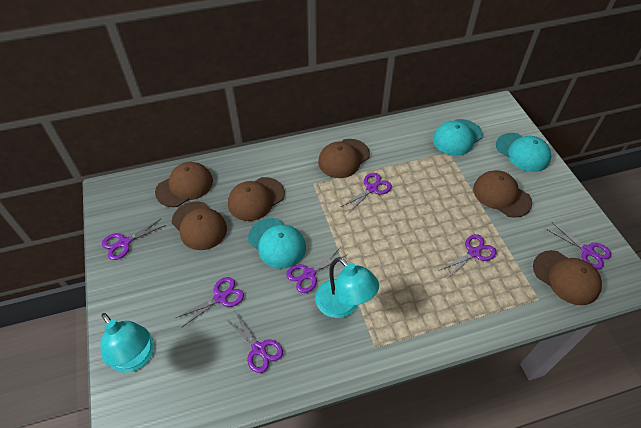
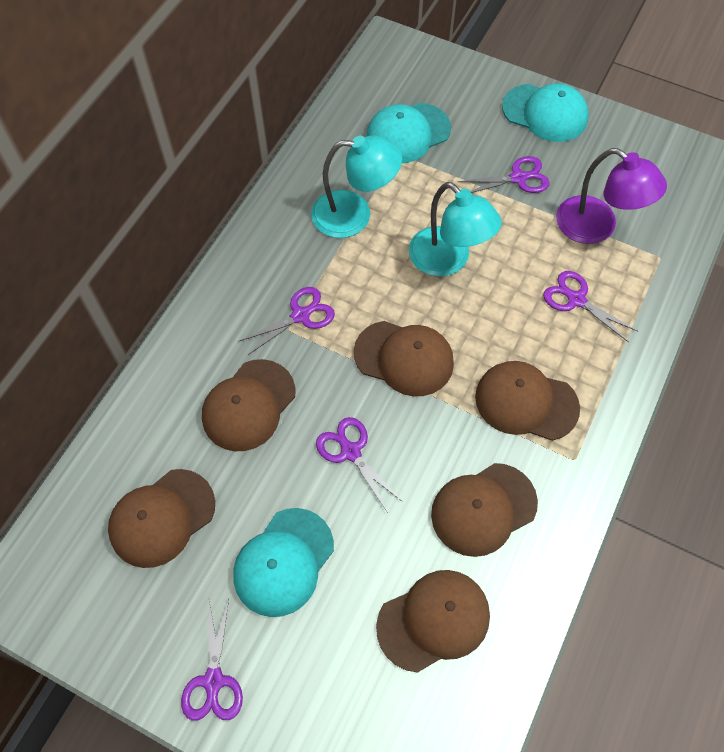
purple lamp: 0 -> 1
purple scissors: 7 -> 5

